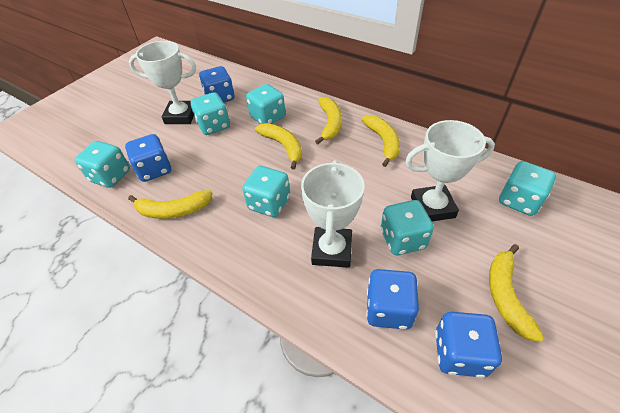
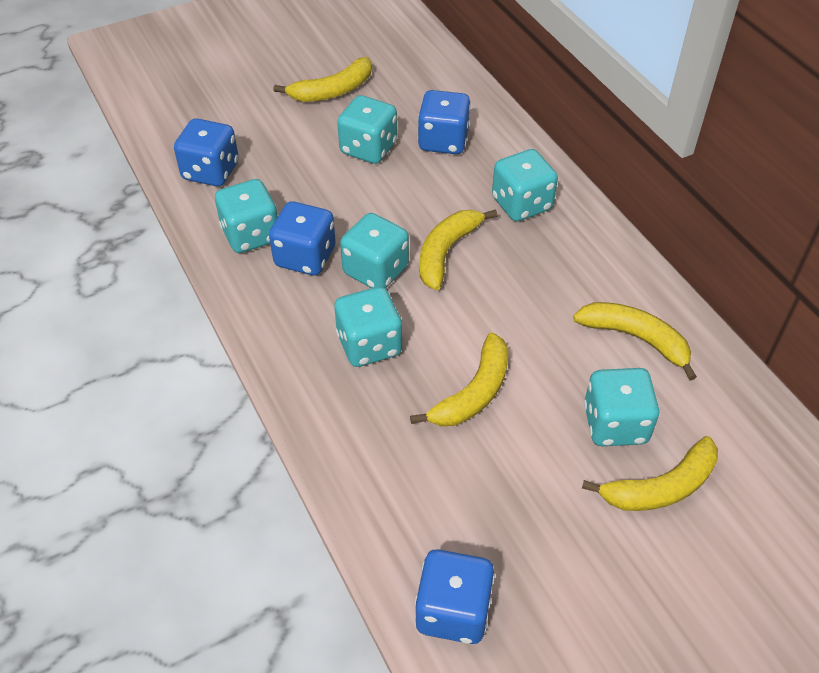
white trophy: 3 -> 0

